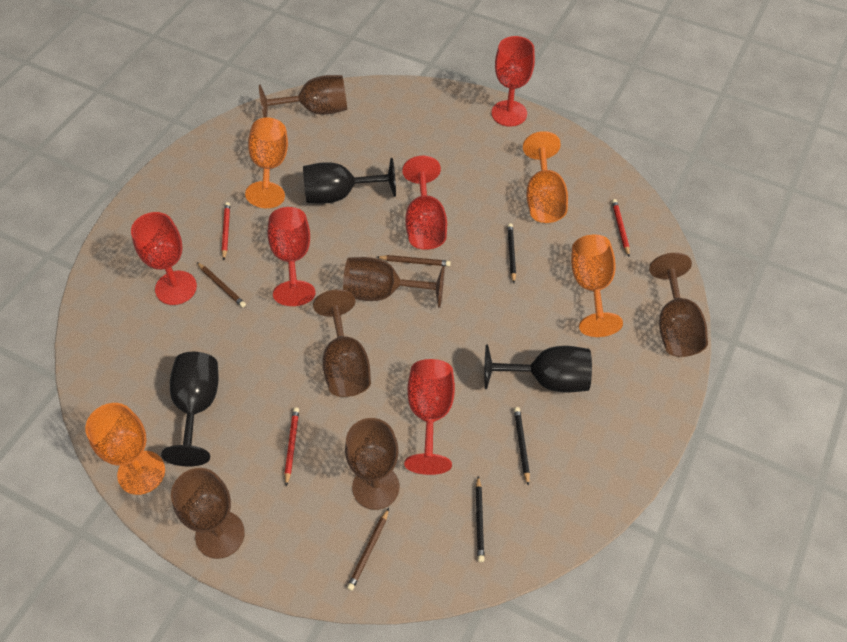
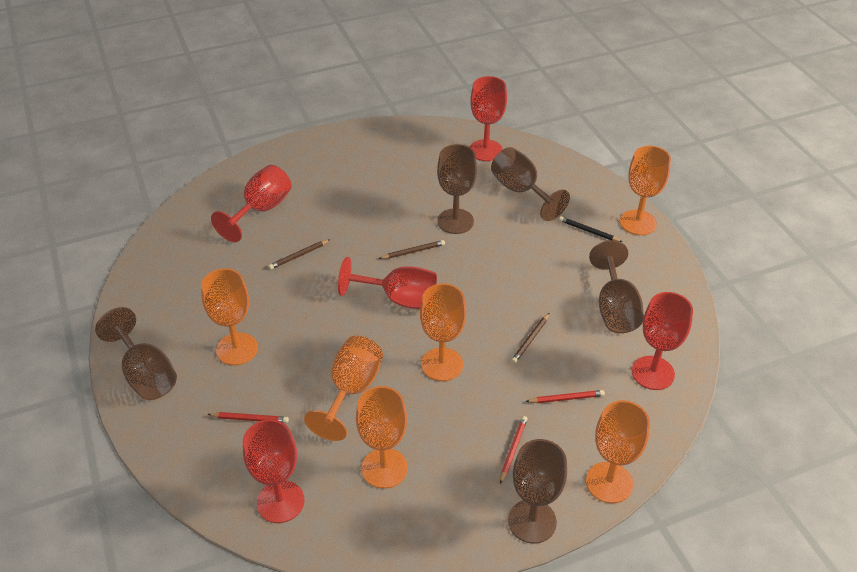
black goblet: 3 -> 0
black pencil: 3 -> 1
brown goblet: 6 -> 5
orange goblet: 4 -> 6

